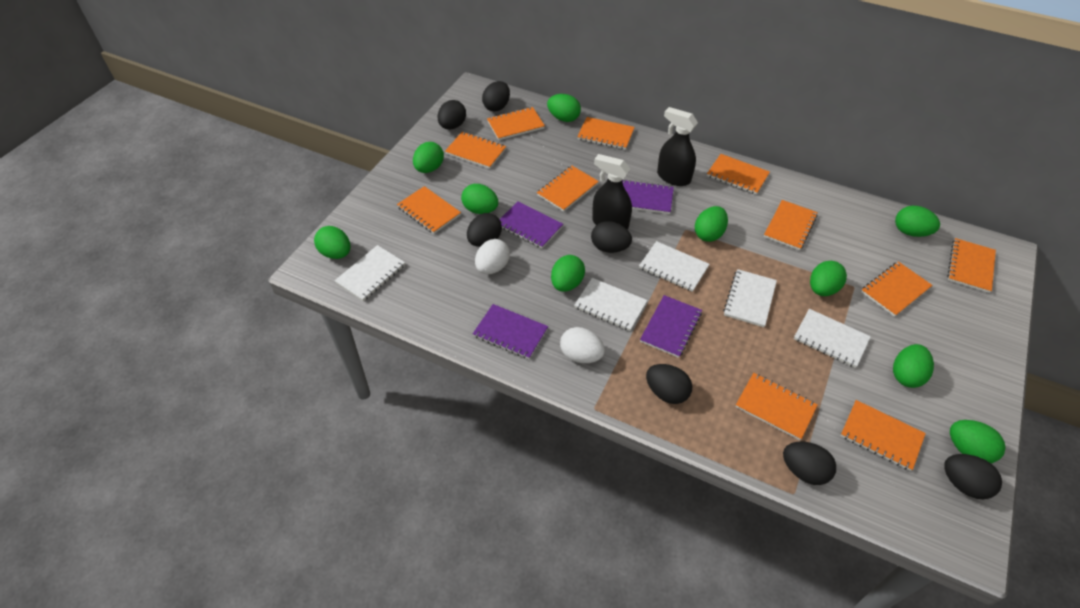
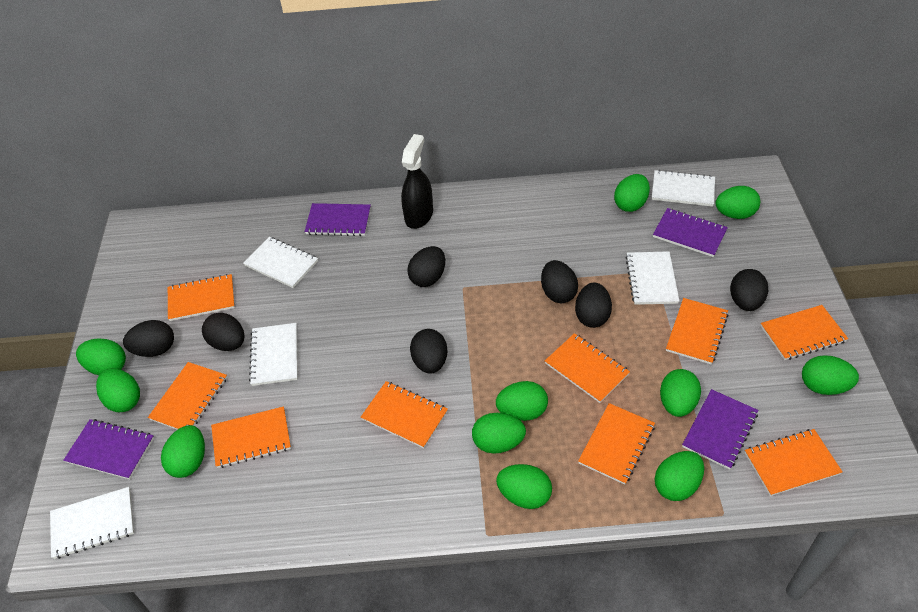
black spray bottle: 2 -> 1
green egg: 10 -> 11
orange notebook: 11 -> 9
white egg: 2 -> 0

